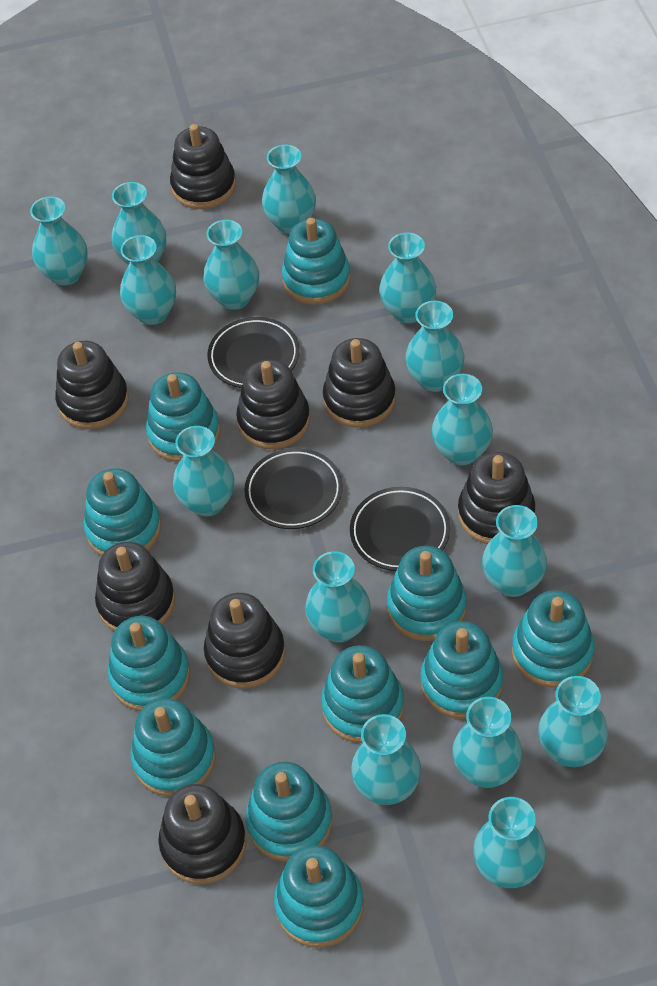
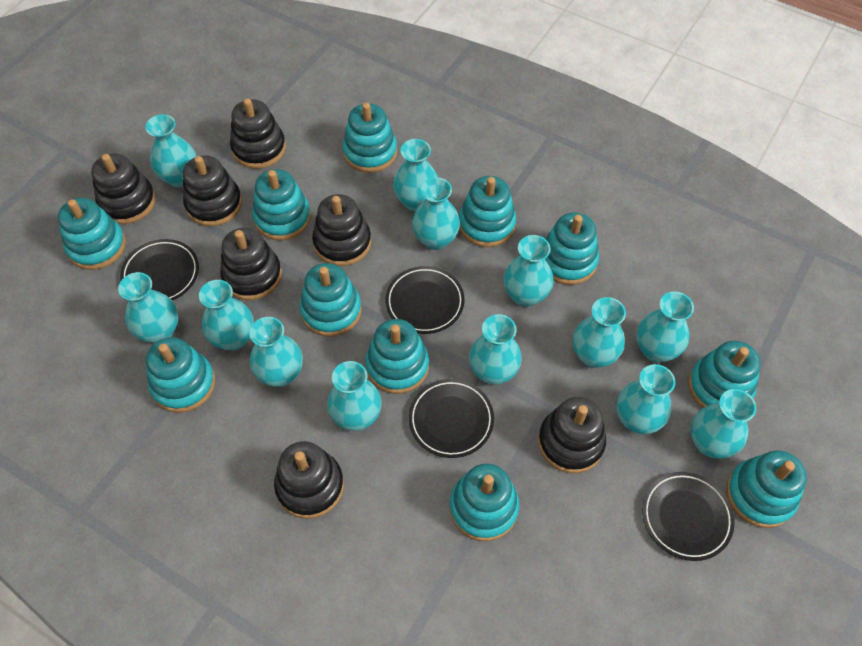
black plate: 3 -> 4
black stacking toy: 8 -> 7
turquoise vase: 15 -> 13

